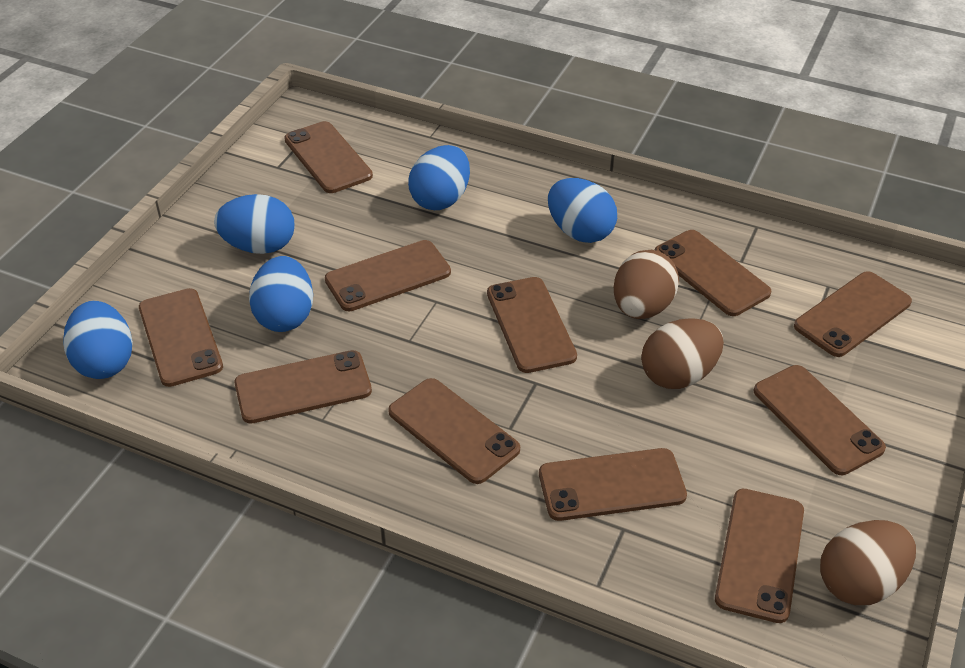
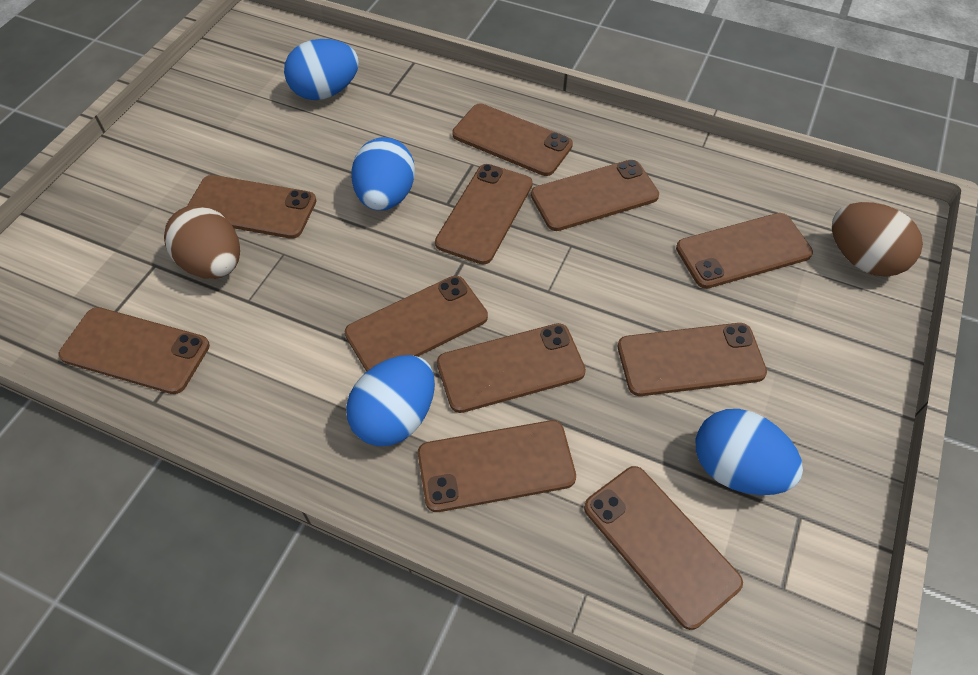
blue egg: 5 -> 4
brown egg: 3 -> 2

